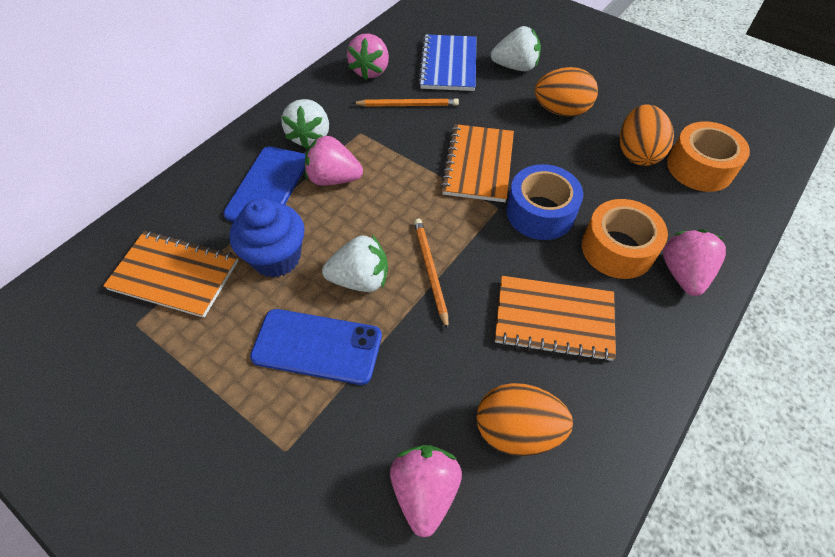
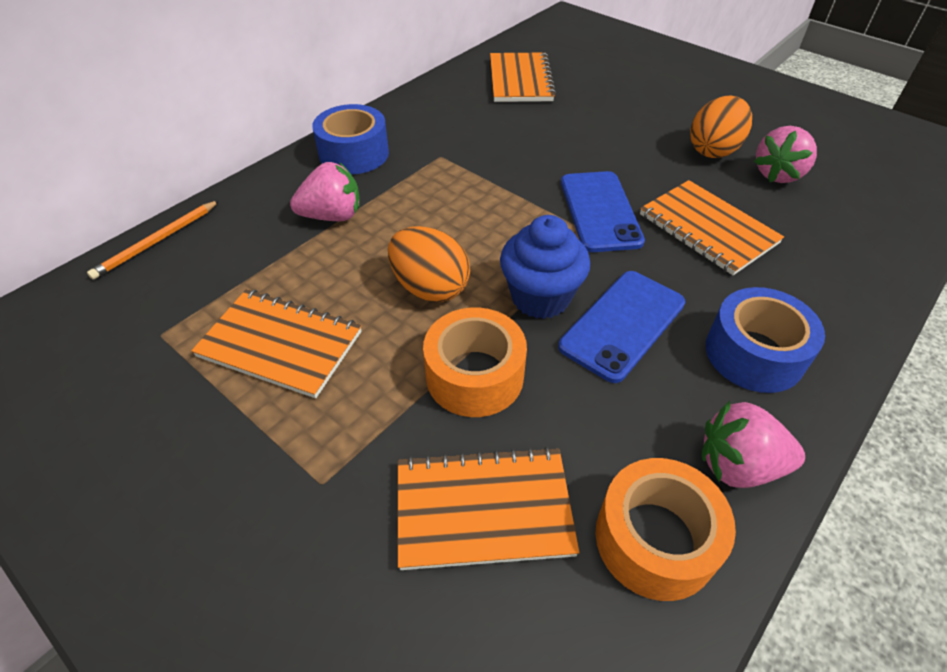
blue notebook: 1 -> 0
blue tape: 1 -> 2
orange egg: 3 -> 2
orange notebook: 3 -> 4
orange pencil: 2 -> 1
pink strawberry: 4 -> 3
white strawberry: 3 -> 0

